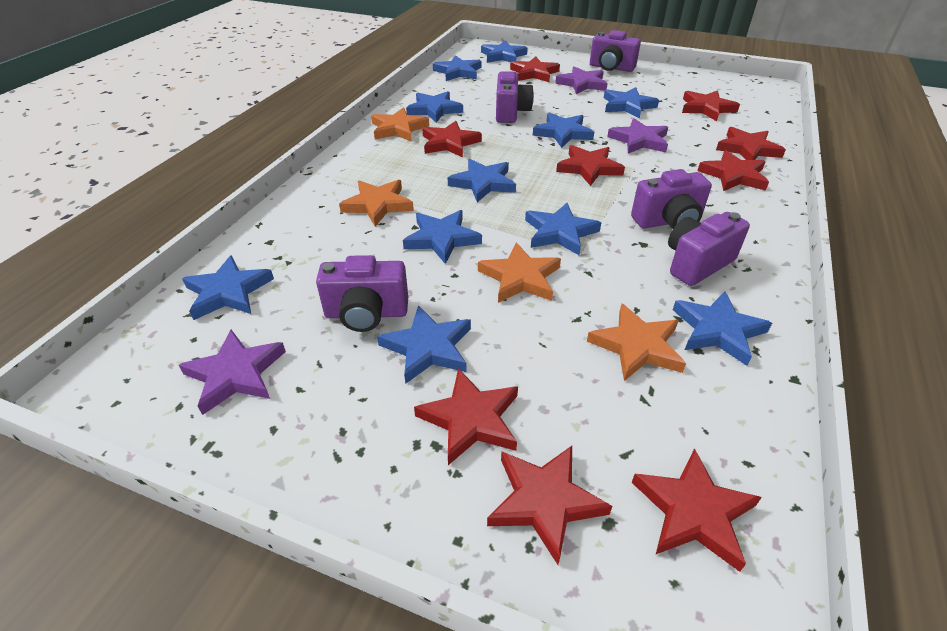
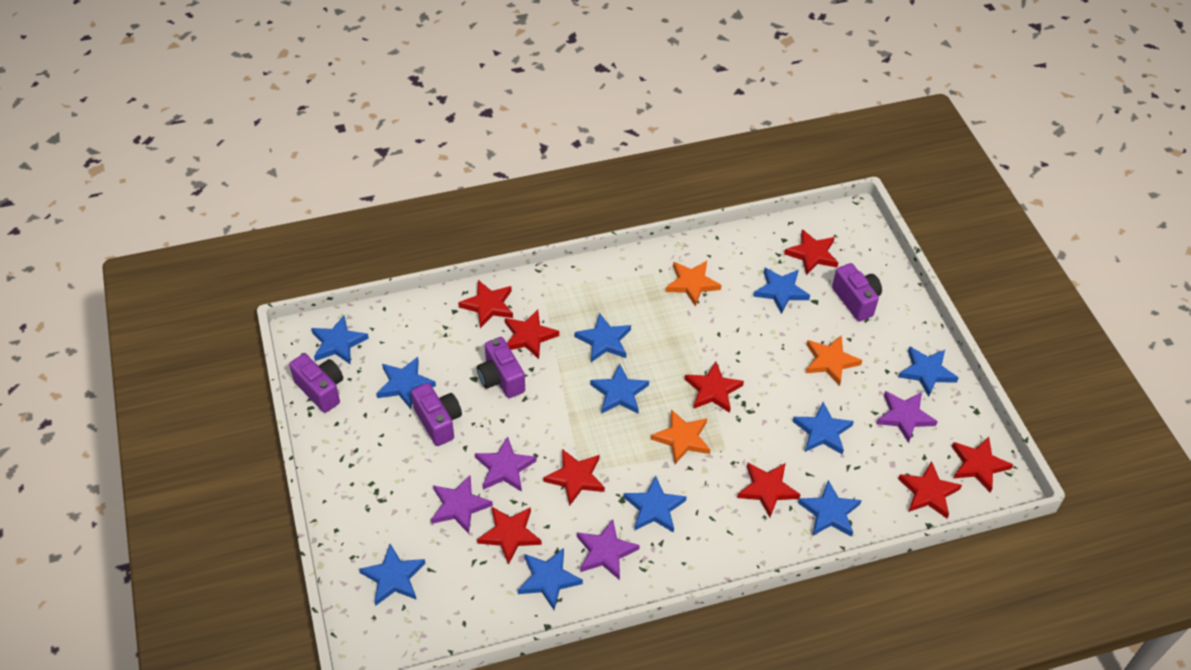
orange star: 4 -> 3
purple camera: 5 -> 4
purple star: 3 -> 4

